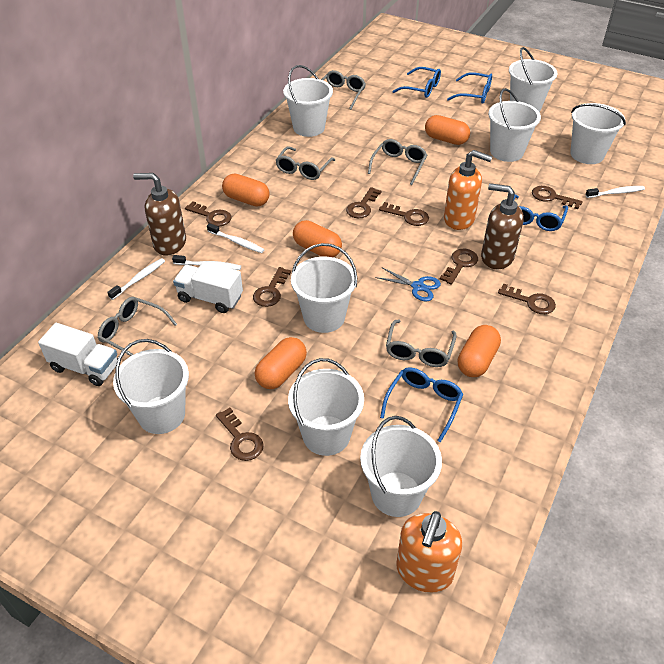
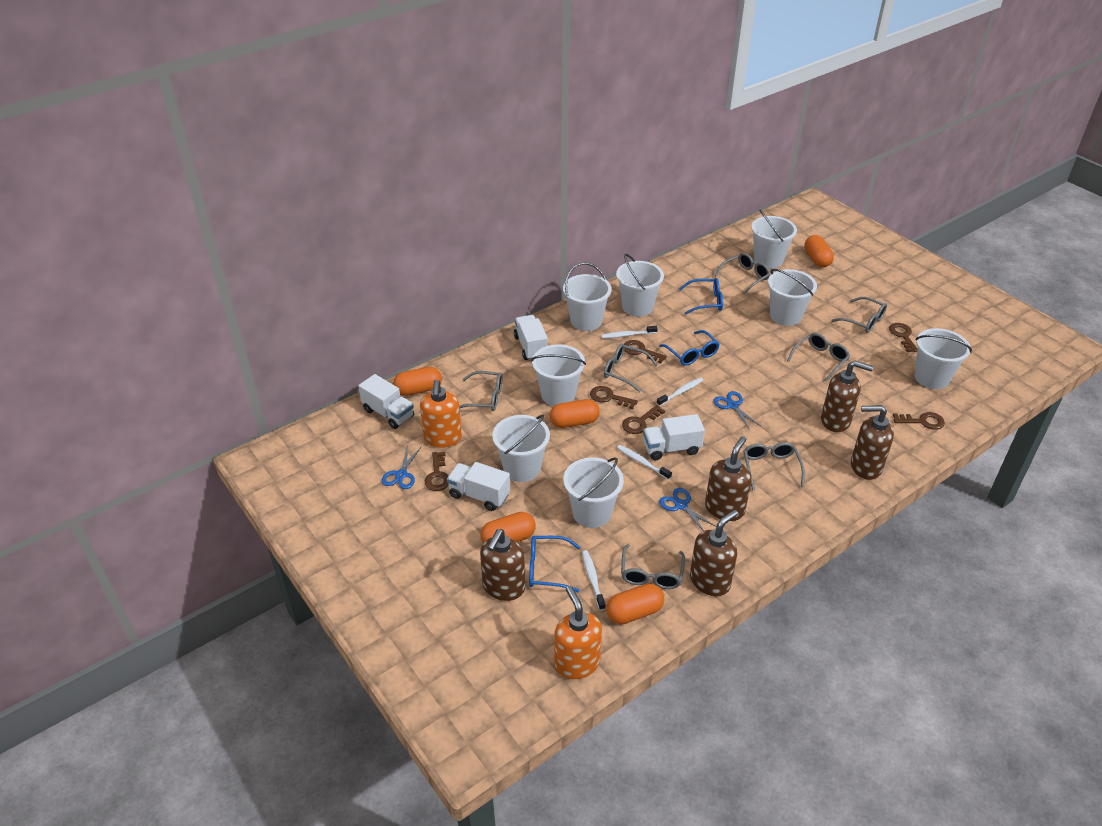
blue glasses: 4 -> 3
blue scissors: 1 -> 3
brown key: 8 -> 6
brown soap dispenser: 2 -> 5
grey glasses: 5 -> 7
white truck: 2 -> 4

